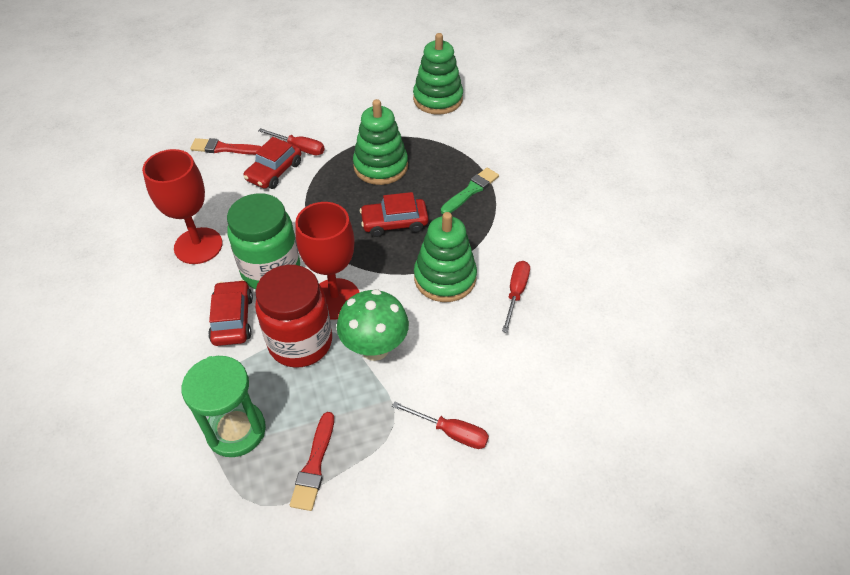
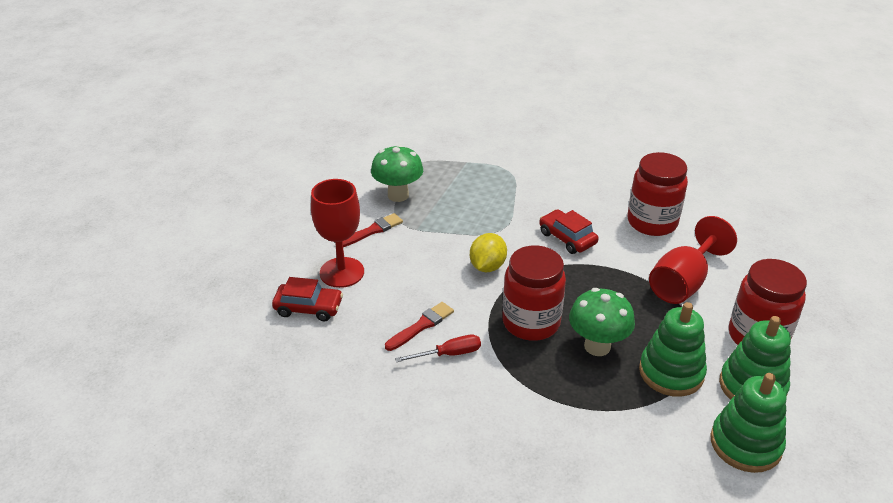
green brush: 1 -> 0
green hourglass: 1 -> 0
green jar: 1 -> 0
green mushroom: 1 -> 2
red car: 3 -> 2
red jar: 1 -> 3
red screwdriver: 3 -> 1
yellow lemon: 0 -> 1

